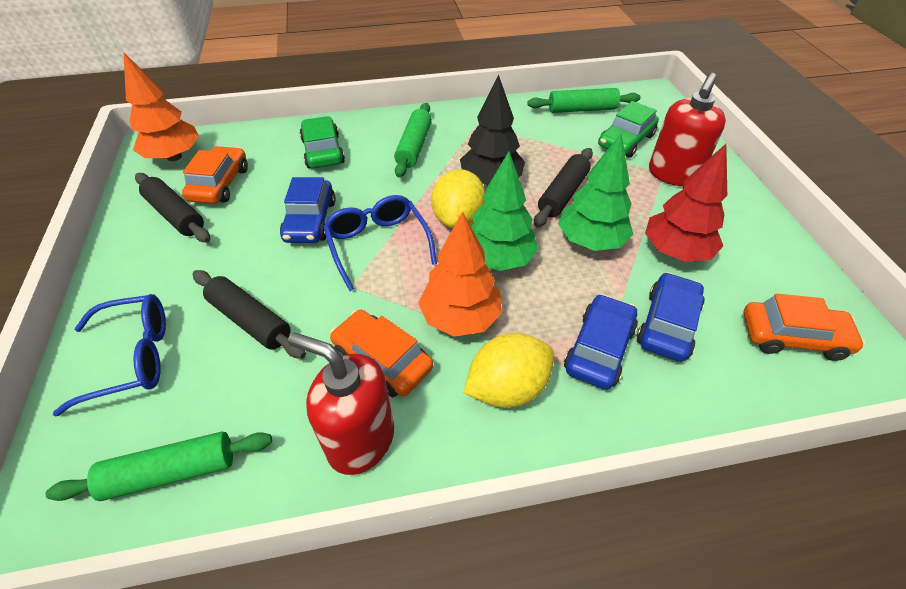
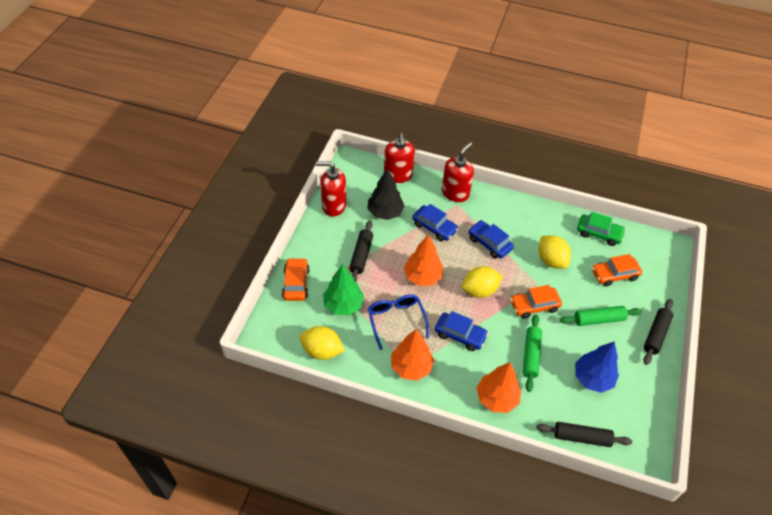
blue glasses: 2 -> 1
blue tree: 0 -> 1
green car: 2 -> 1
green rolling pin: 3 -> 2
green tree: 2 -> 1
orange tree: 2 -> 3
red soap dispenser: 2 -> 3
red tree: 1 -> 0
yellow lemon: 2 -> 3

